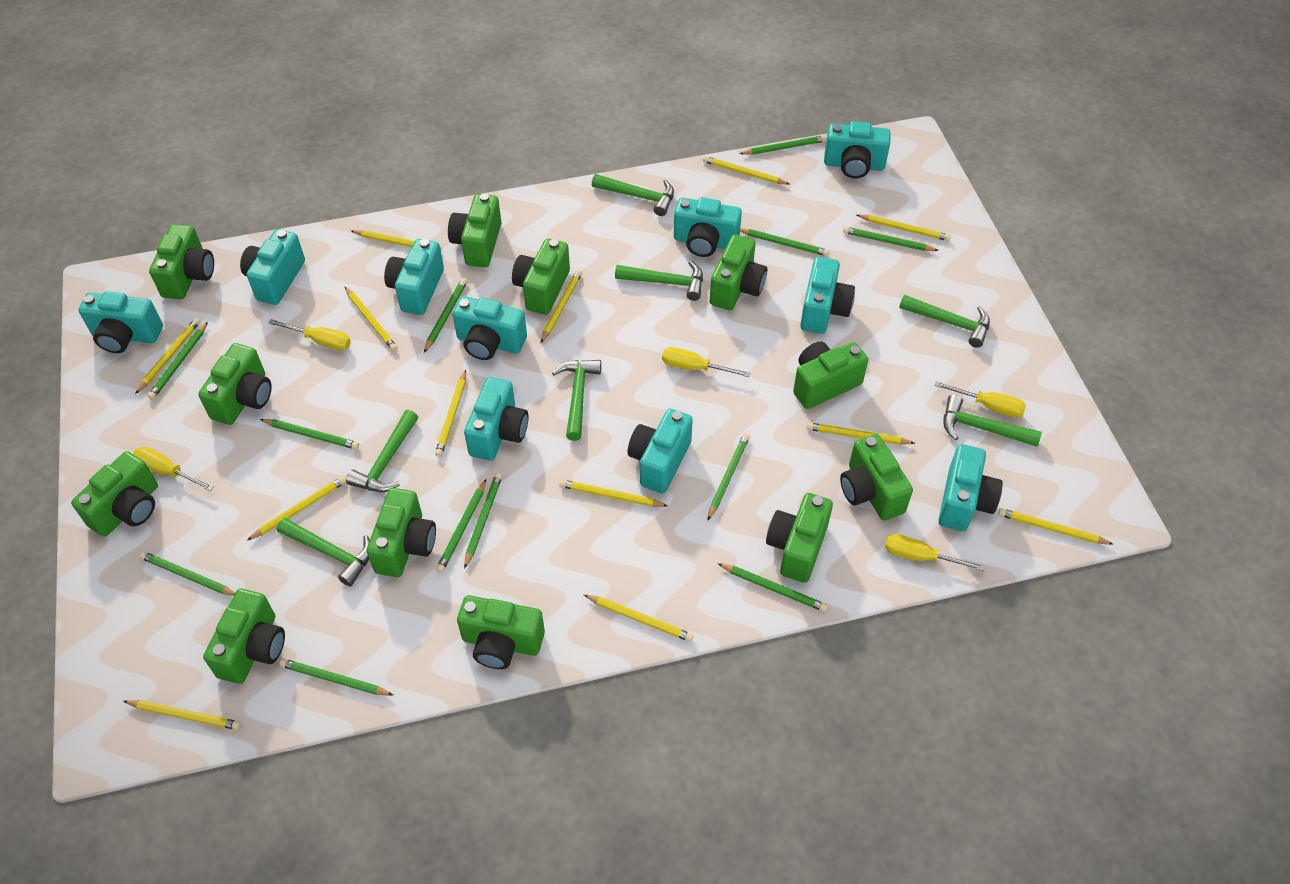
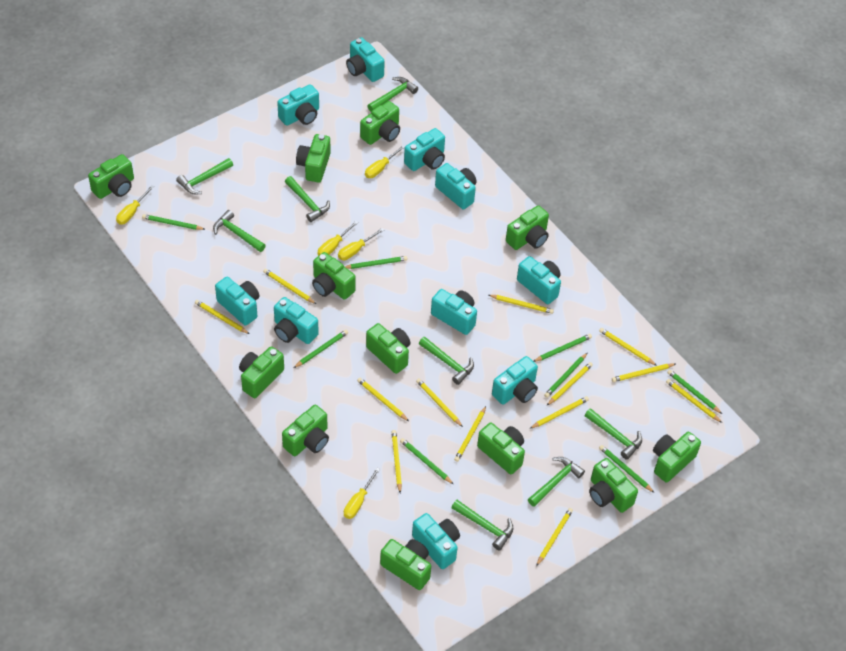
green hammer: 7 -> 8
green pencil: 12 -> 8

